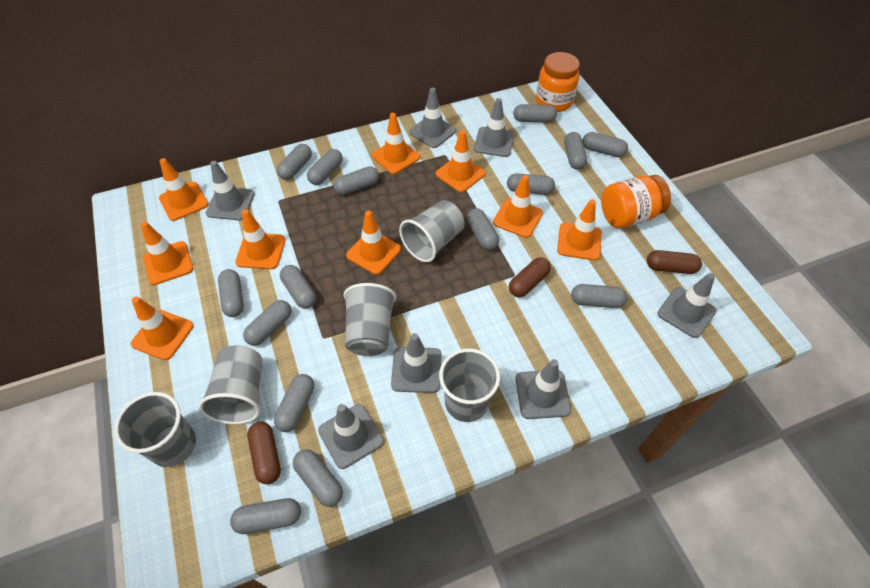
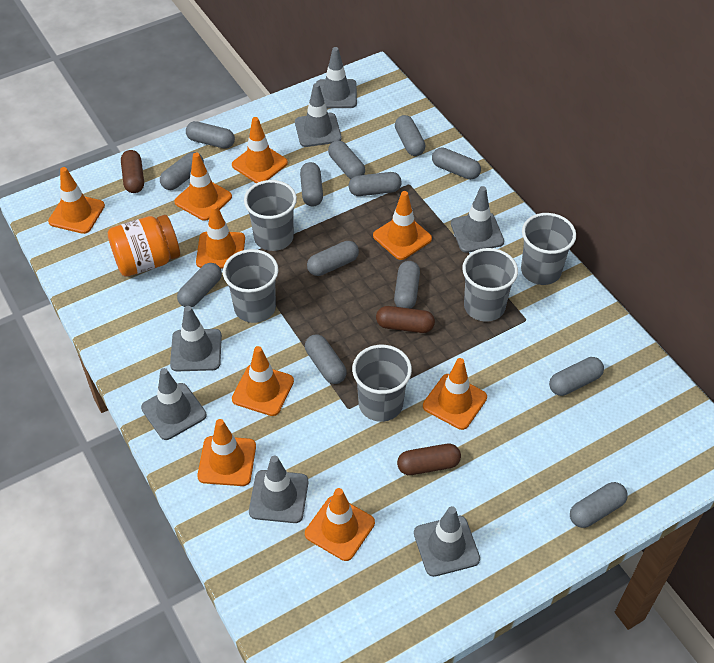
grey capsule: 15 -> 13
orange jar: 2 -> 1

